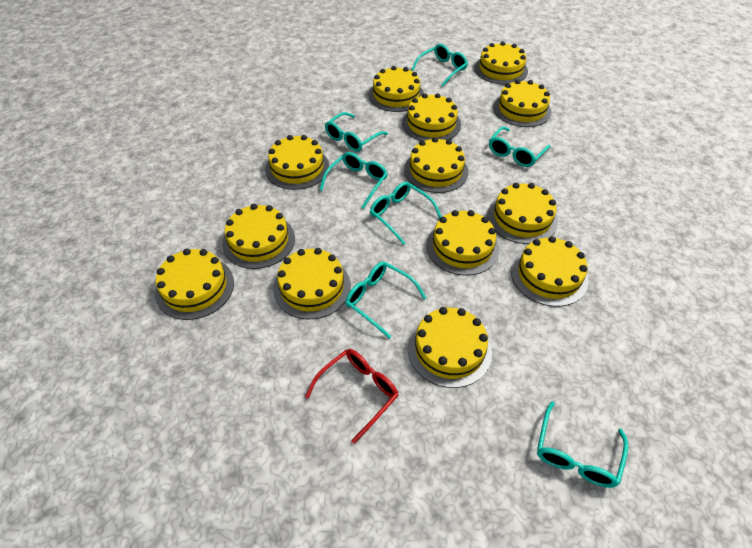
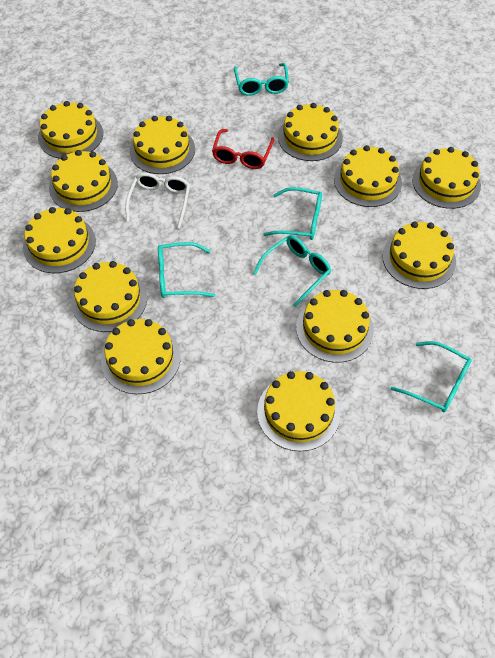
turquoise glasses: 7 -> 5
white glasses: 0 -> 1
yellow cake: 13 -> 12

